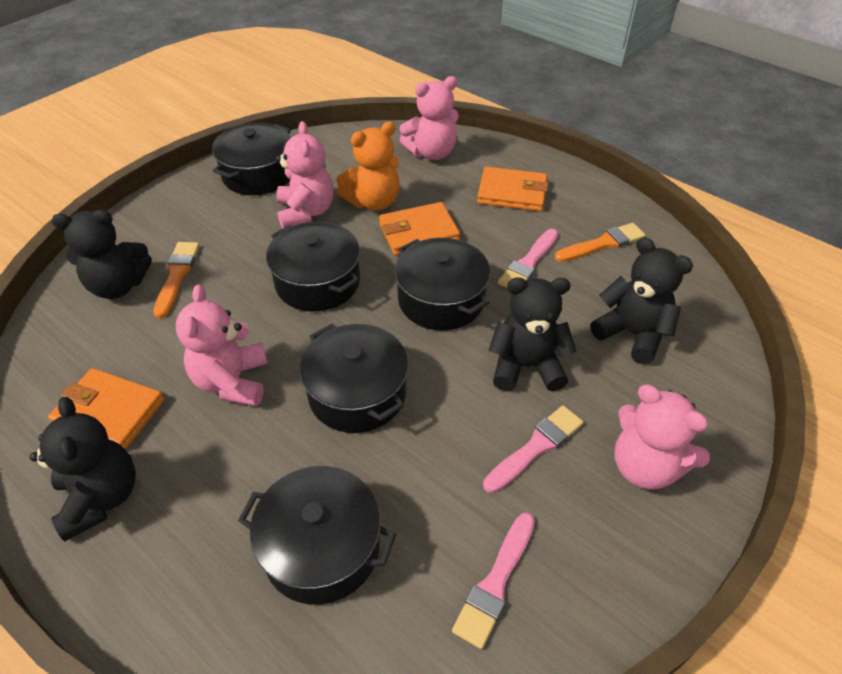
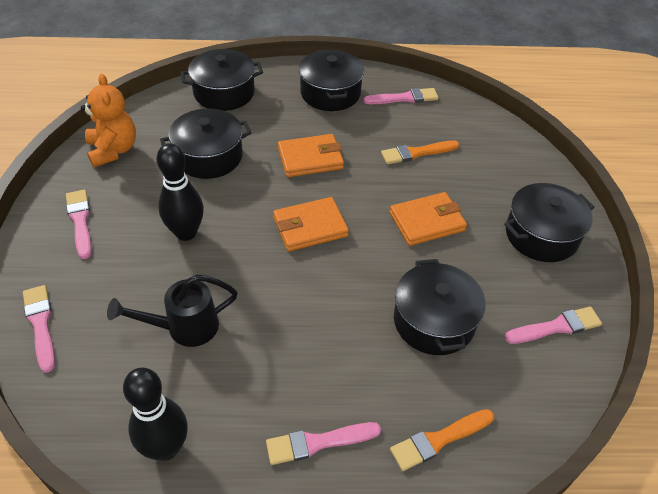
black bowling pin: 0 -> 2
black teddy bear: 4 -> 0
black watering can: 0 -> 1
pink brush: 3 -> 5
pink teddy bear: 4 -> 0

